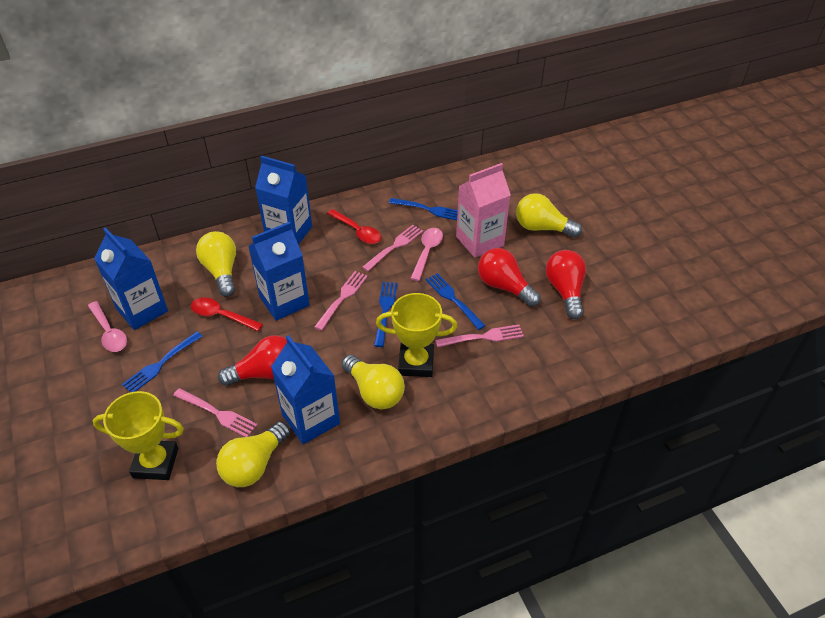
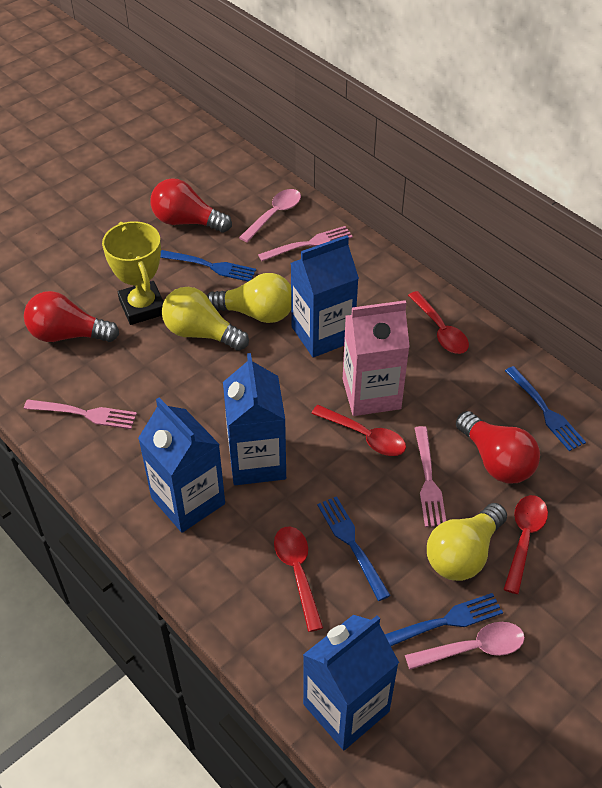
pink fork: 4 -> 3
red spoon: 2 -> 4
yellow light bulb: 4 -> 3
yellow trophy: 2 -> 1

